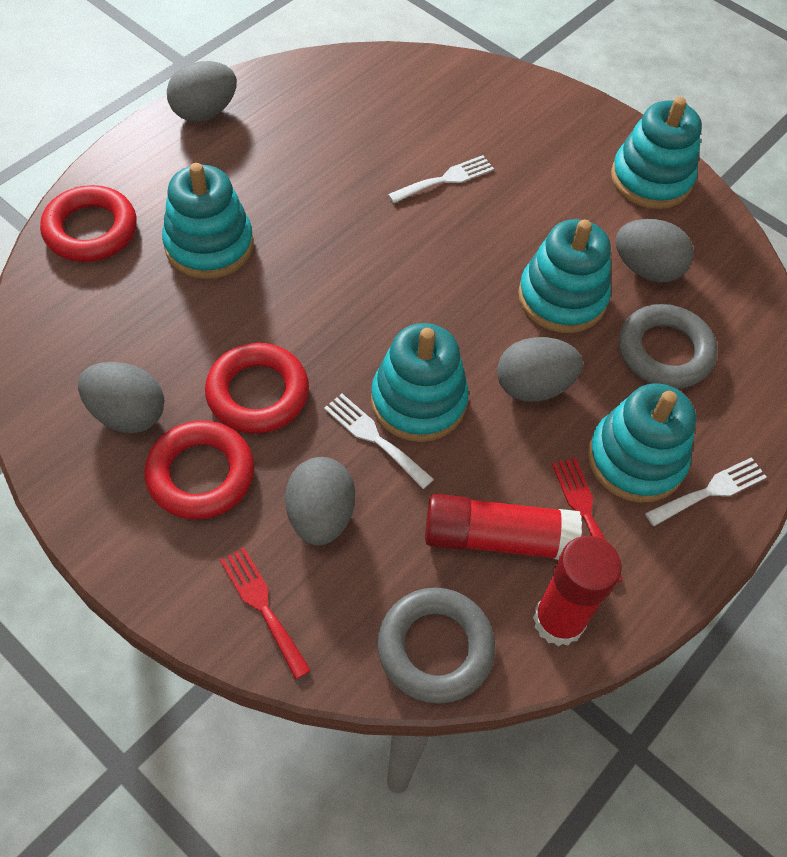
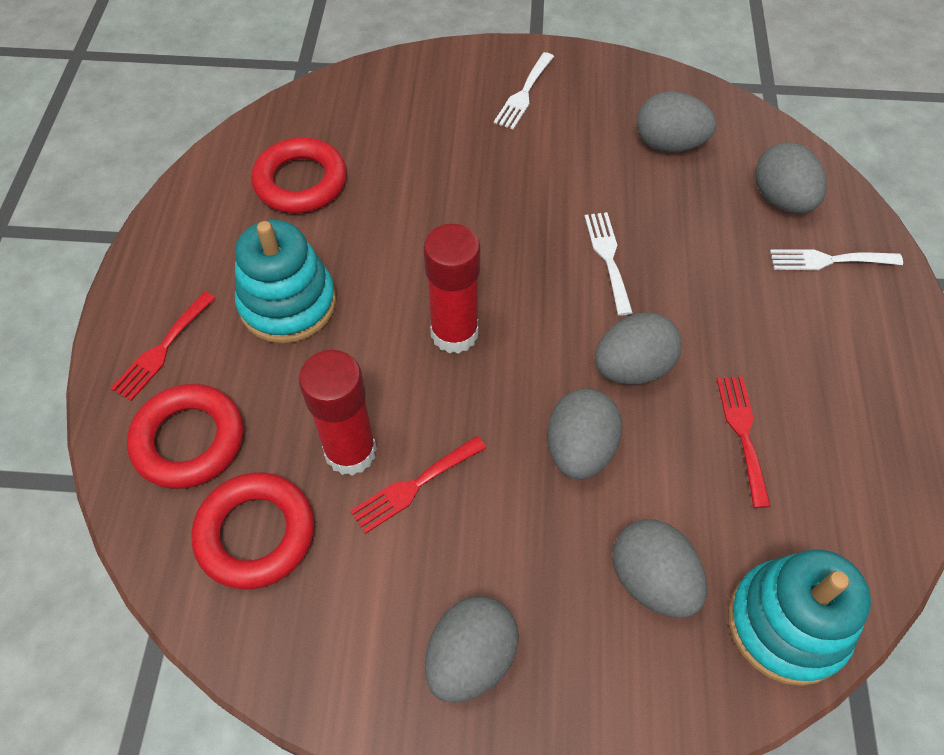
grey egg: 5 -> 6
grey ring: 2 -> 0
red fork: 2 -> 3
turquoise stacking toy: 5 -> 2

